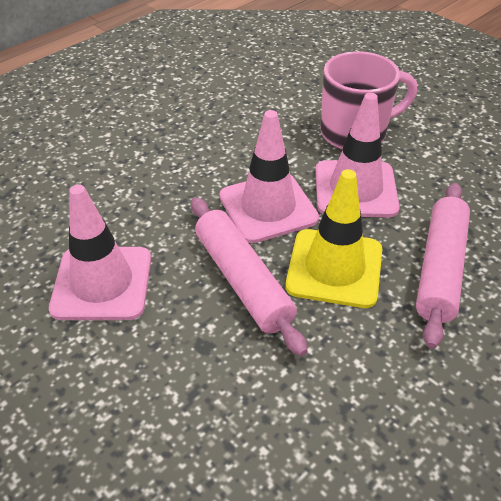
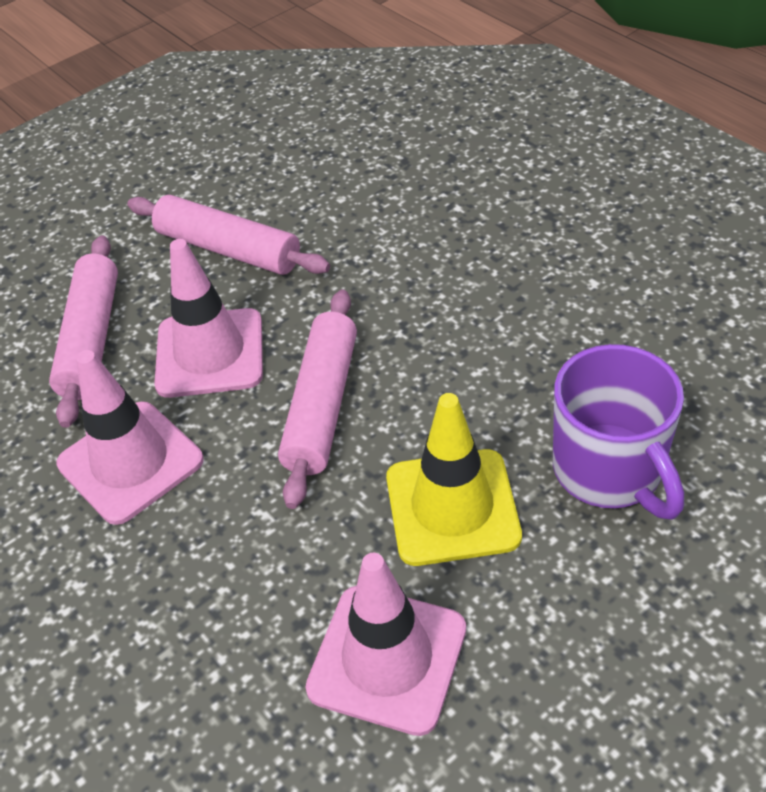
pink mug: 1 -> 0
pink rolling pin: 2 -> 3
purple mug: 0 -> 1

